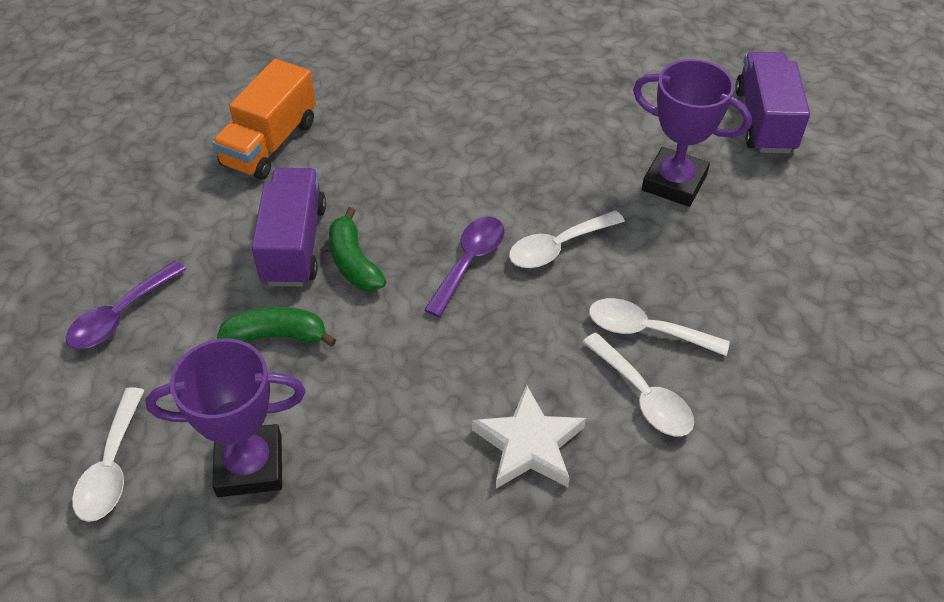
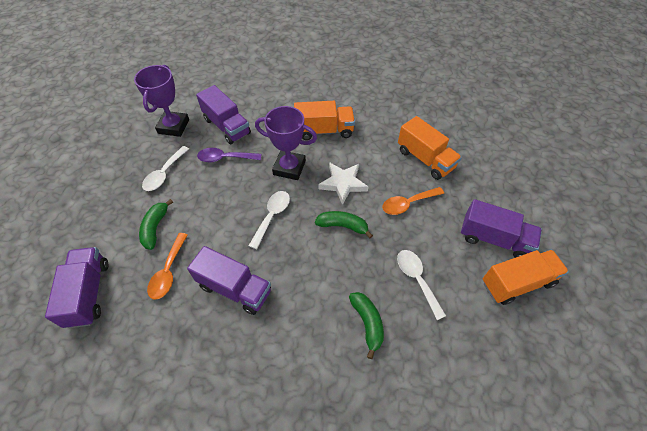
green banana: 2 -> 3
orange spoon: 0 -> 2
orange truck: 1 -> 3
purple spoon: 2 -> 1
purple truck: 2 -> 4
white spoon: 4 -> 3

